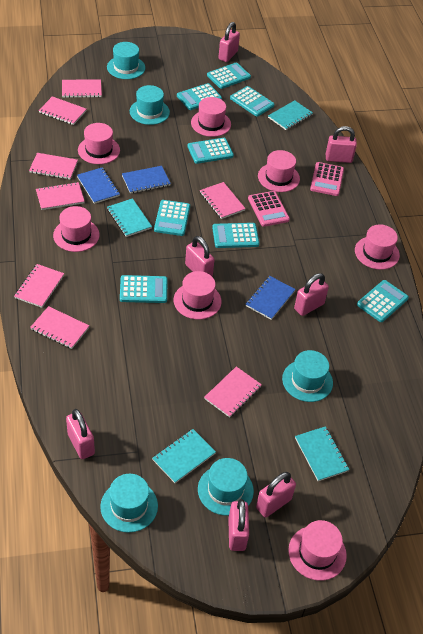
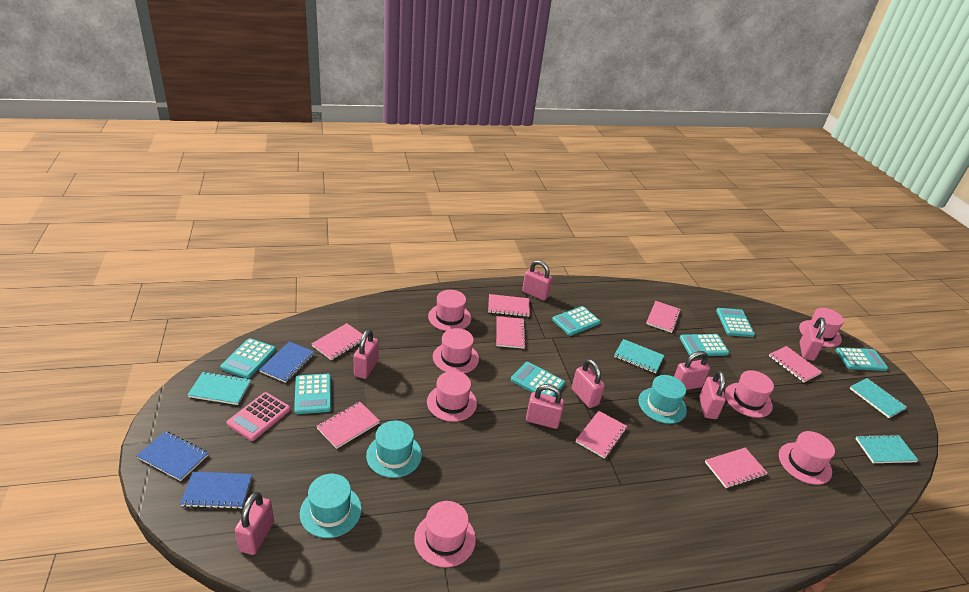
pink calculator: 2 -> 1
pink padlock: 7 -> 8
turquoise calculator: 8 -> 7
turquoise hat: 5 -> 3

